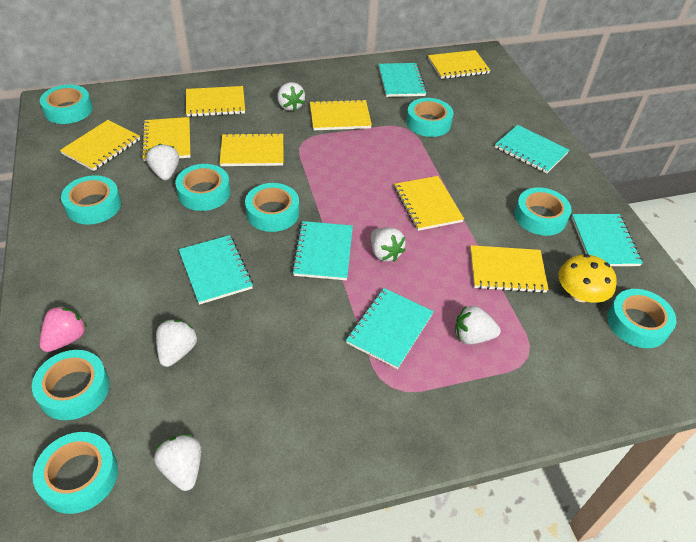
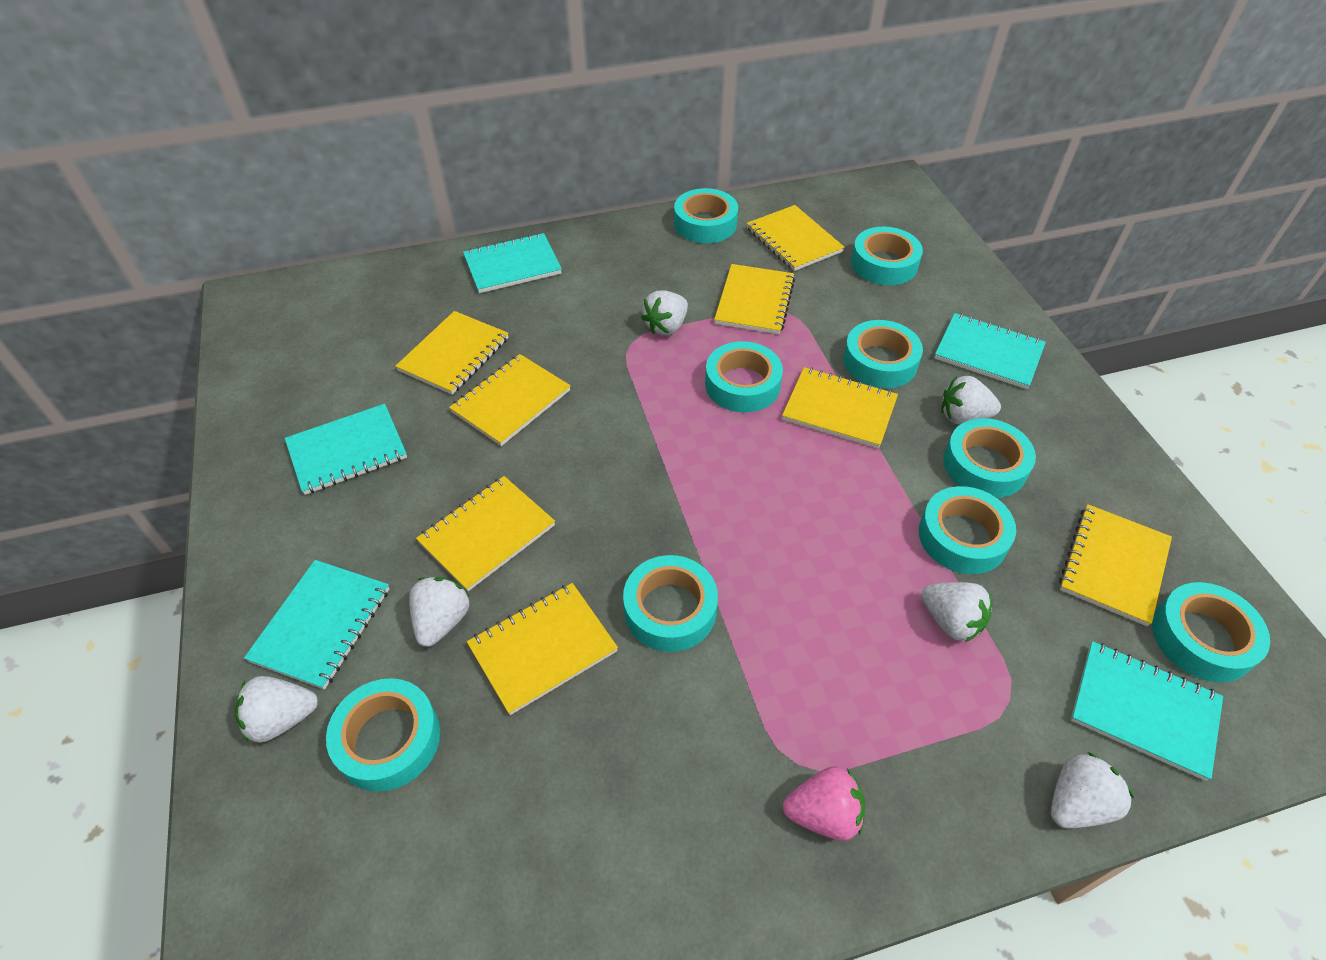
turquoise notebook: 6 -> 5
yellow mushroom: 1 -> 0

